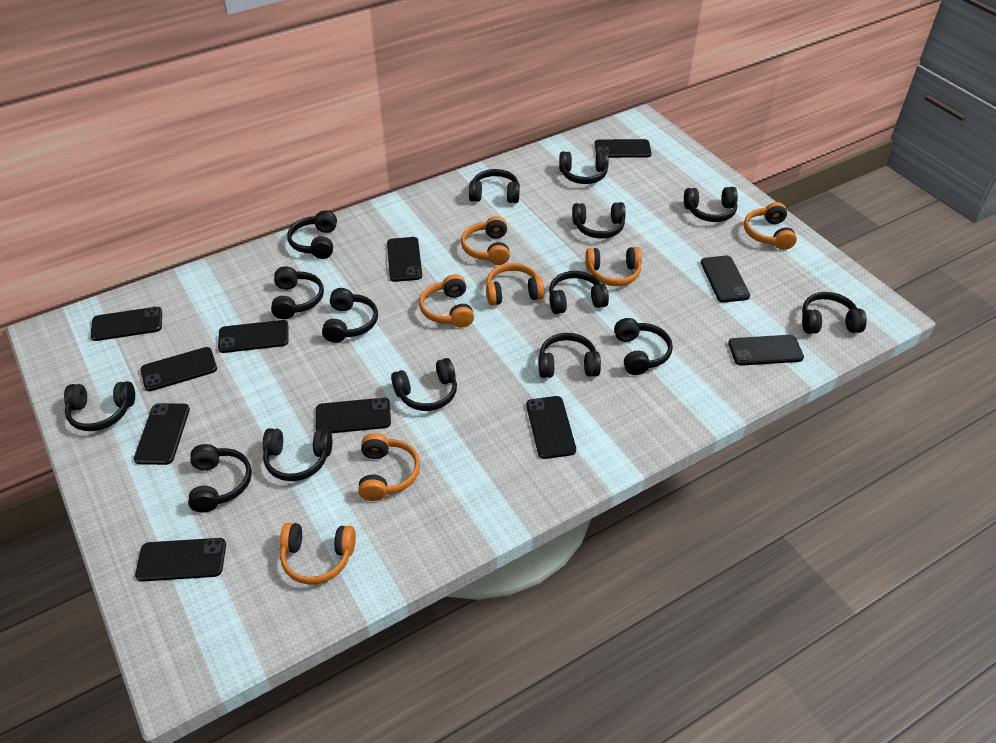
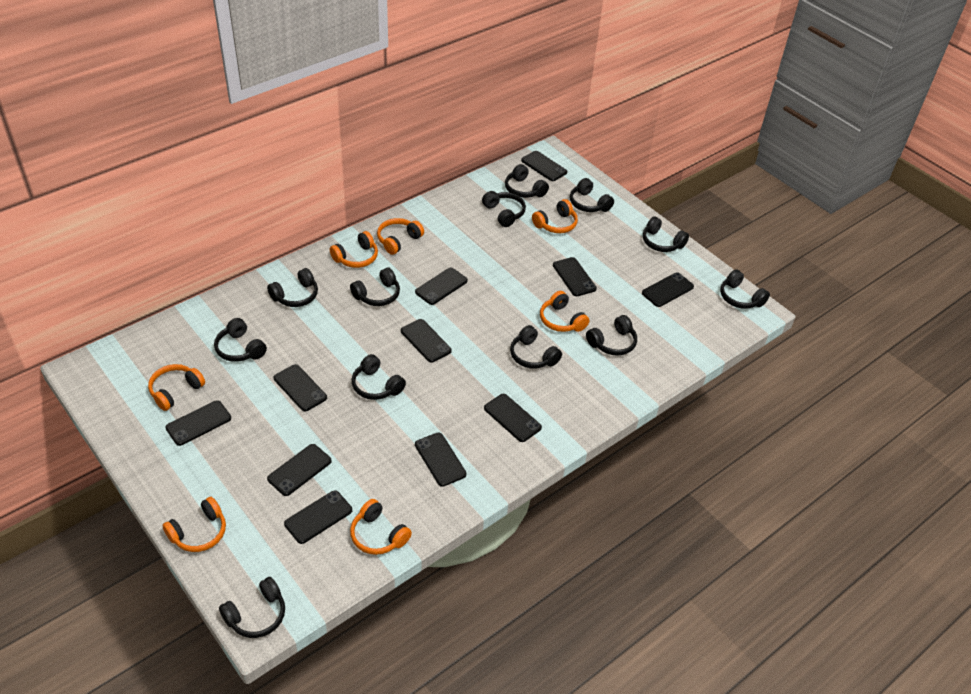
black headphones: 15 -> 12

